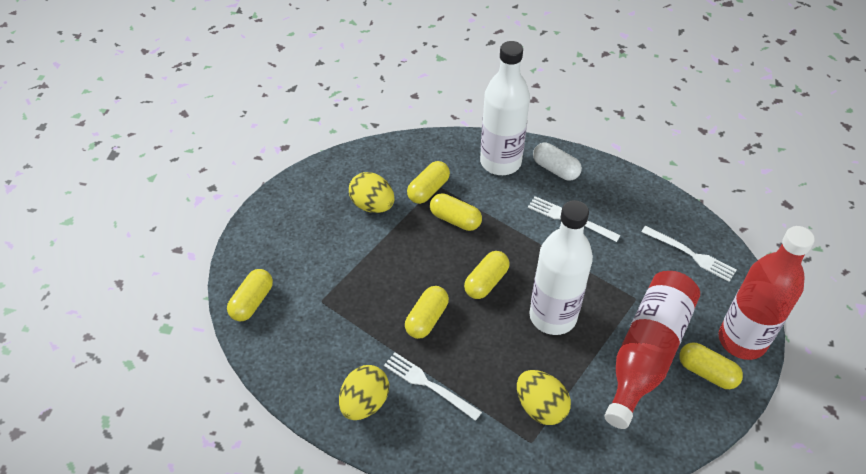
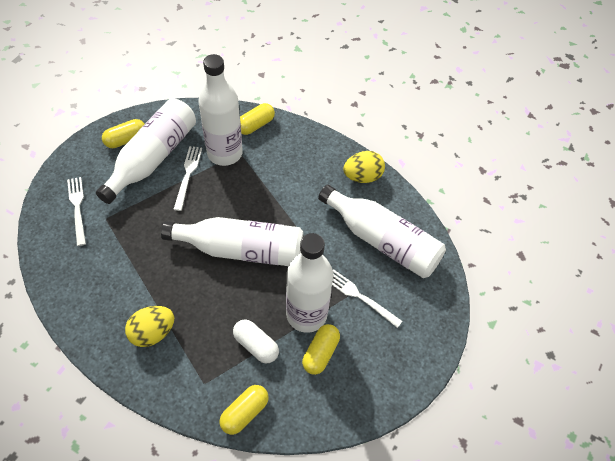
red bottle: 2 -> 0
white bottle: 2 -> 5
yellow capsule: 6 -> 4
yellow egg: 3 -> 2

